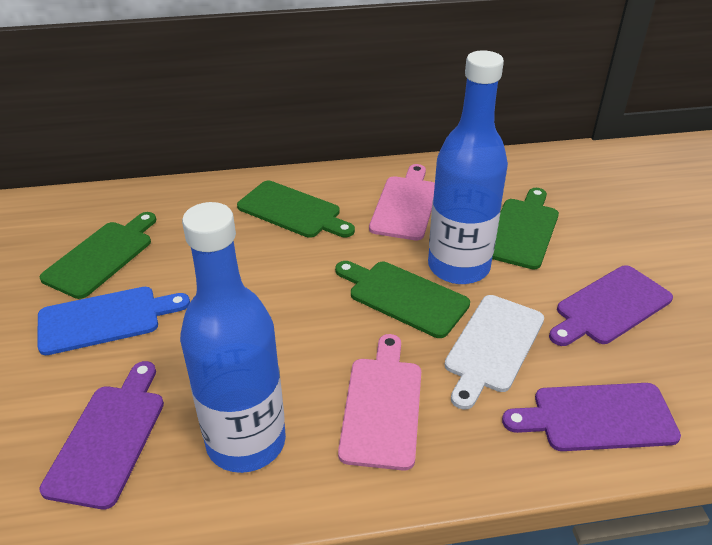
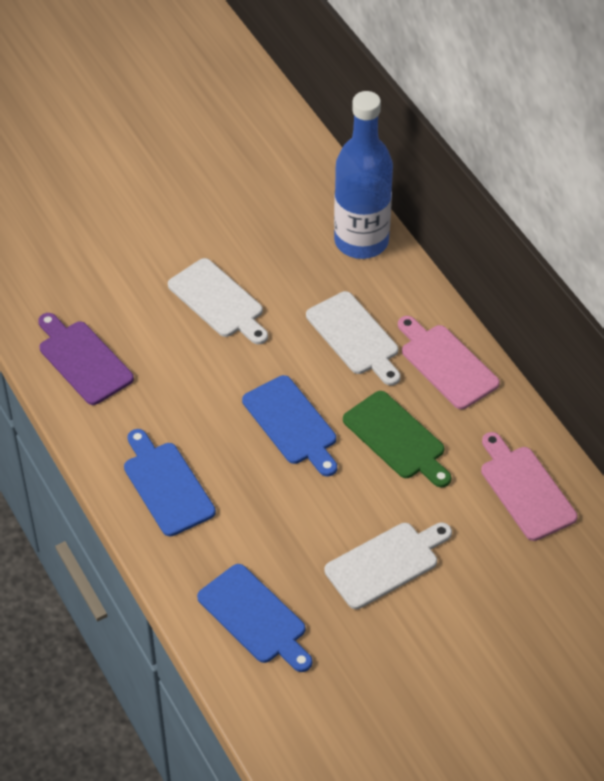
blue bottle: 2 -> 1
blue cutting board: 1 -> 3
green cutting board: 4 -> 1
purple cutting board: 3 -> 1
white cutting board: 1 -> 3

